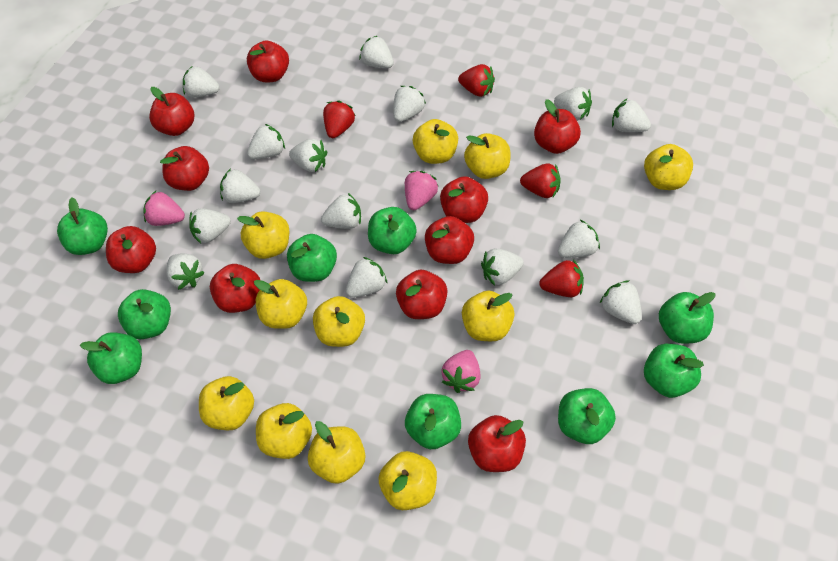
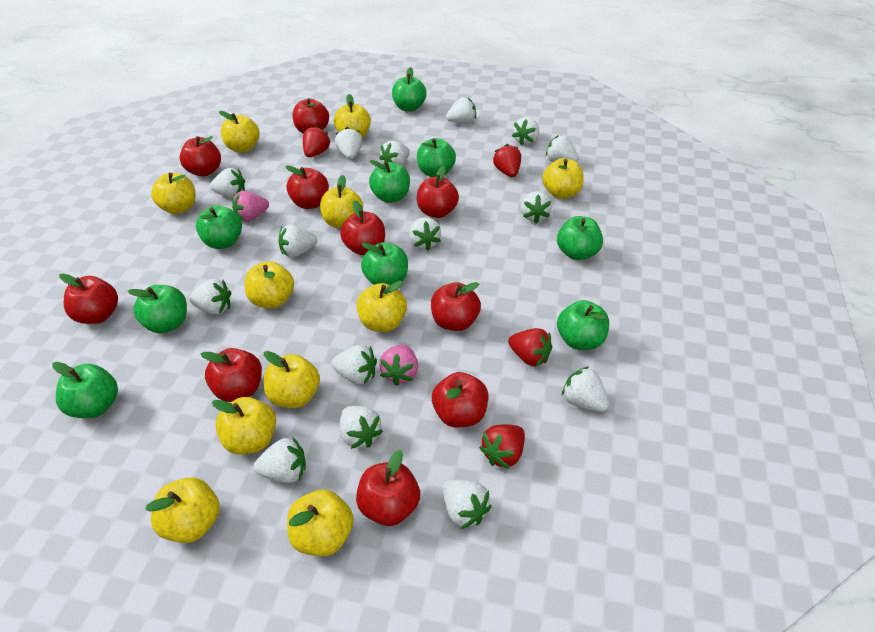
pink strawberry: 3 -> 2

